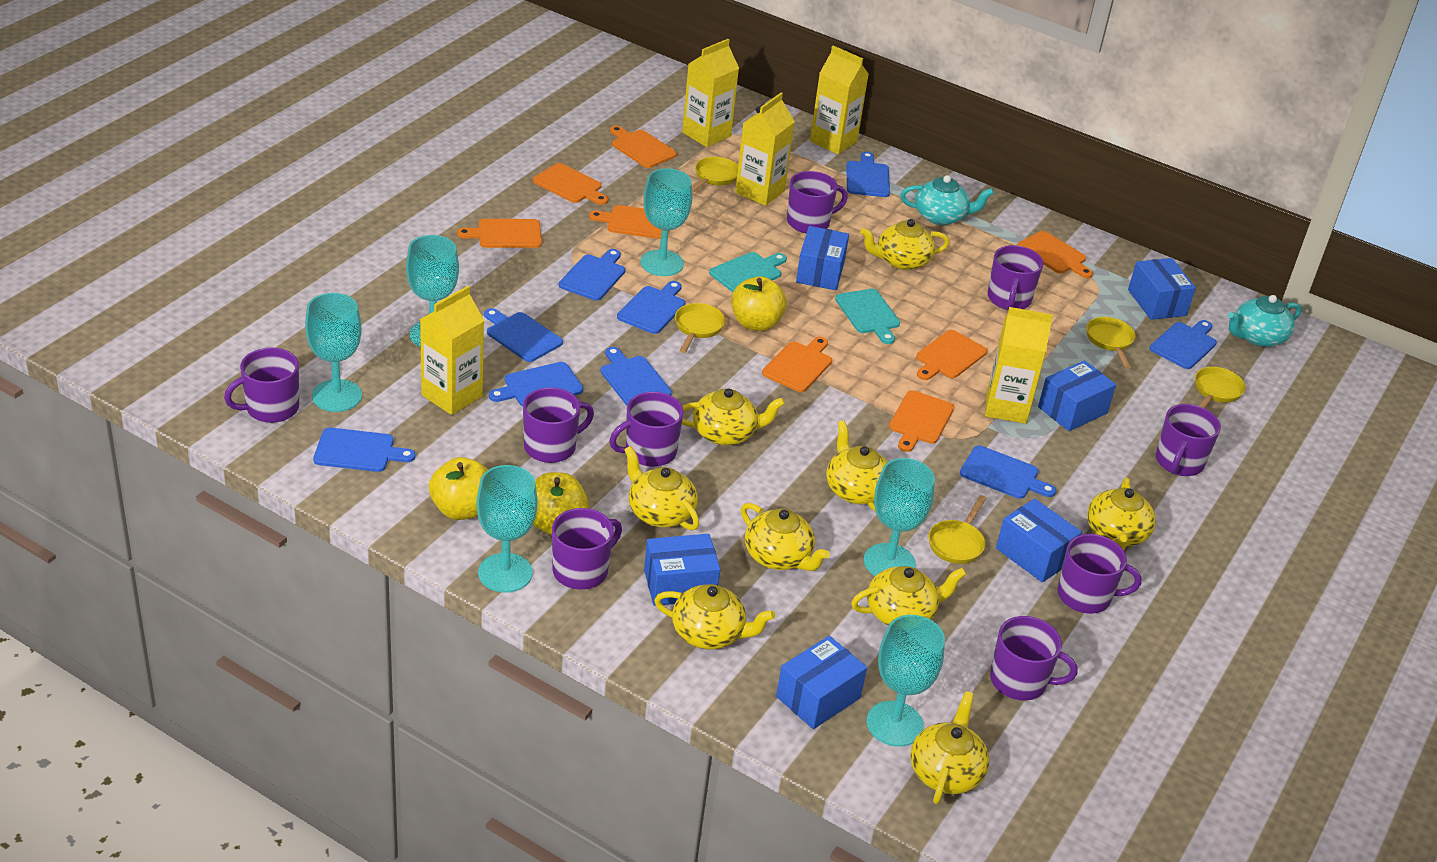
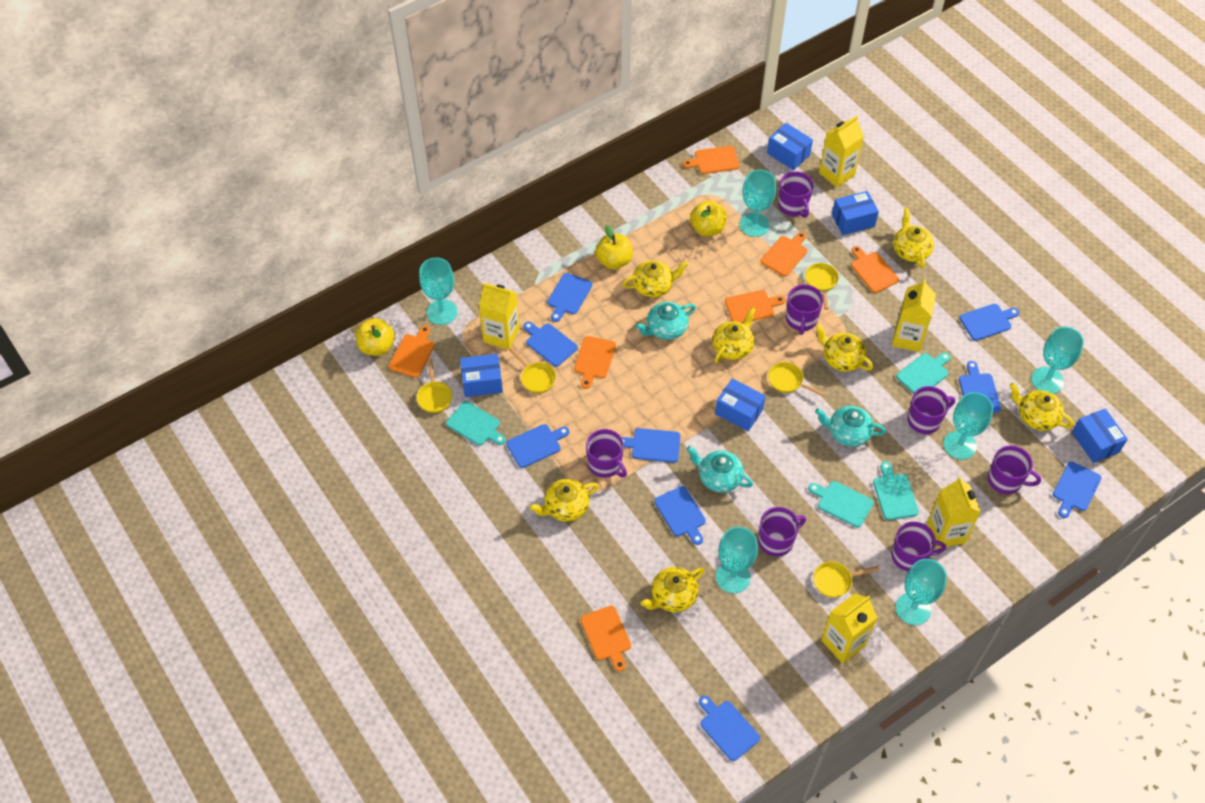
blue box: 6 -> 5
orange cutting board: 8 -> 7
purple mug: 9 -> 7
turquoise cutting board: 2 -> 4
turquoise teapot: 2 -> 3
yellow teapot: 9 -> 7

